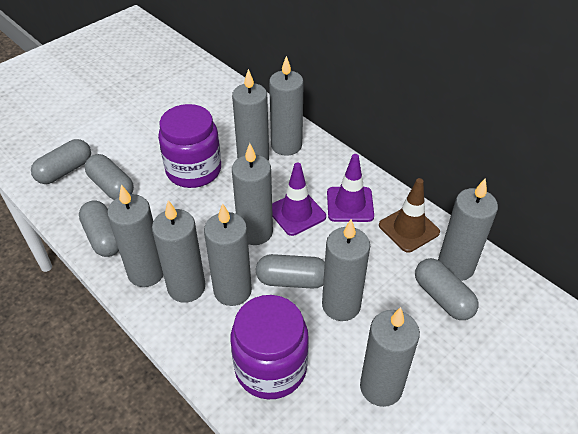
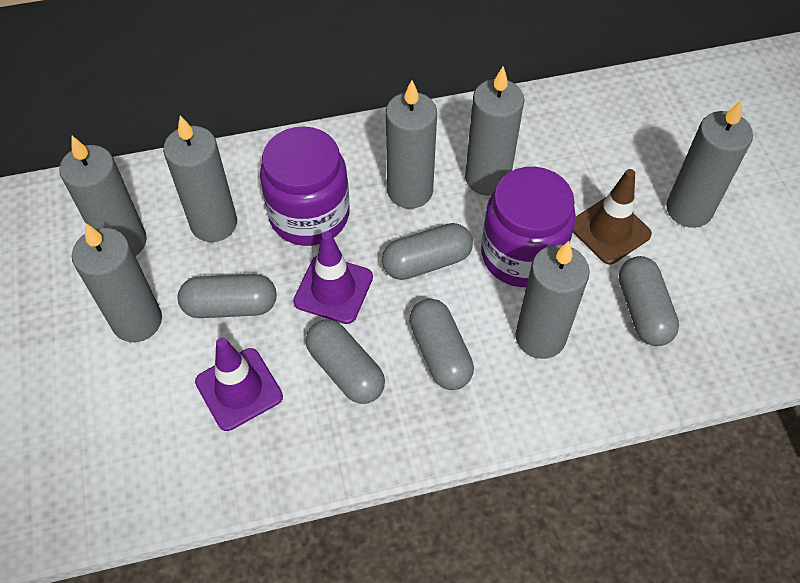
grey candle: 9 -> 7

